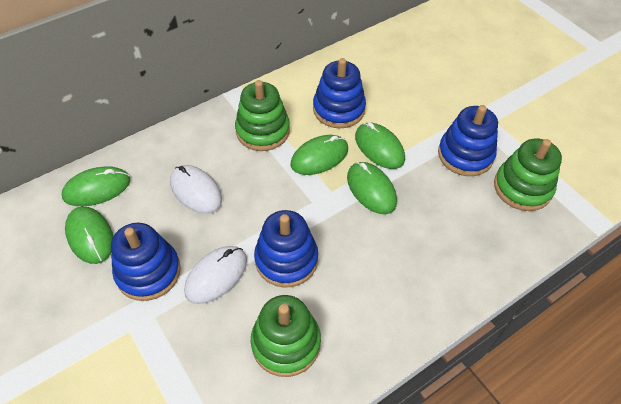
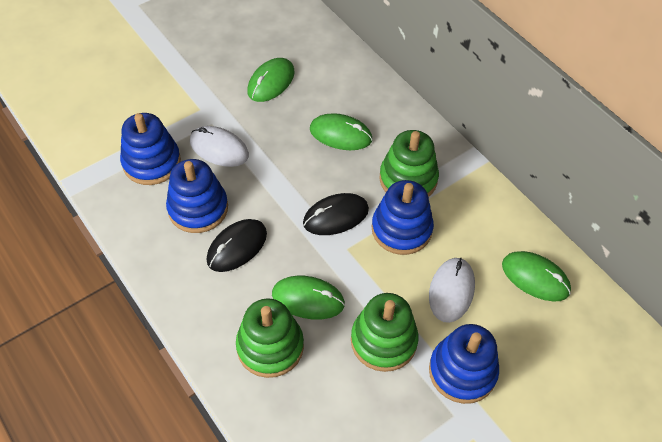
black mouse: 0 -> 2
green mouse: 5 -> 4

